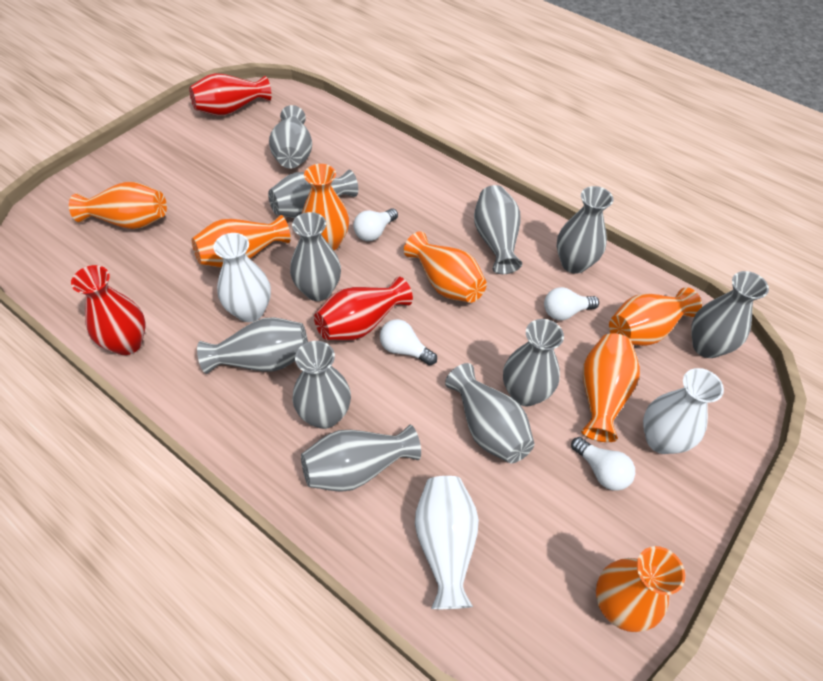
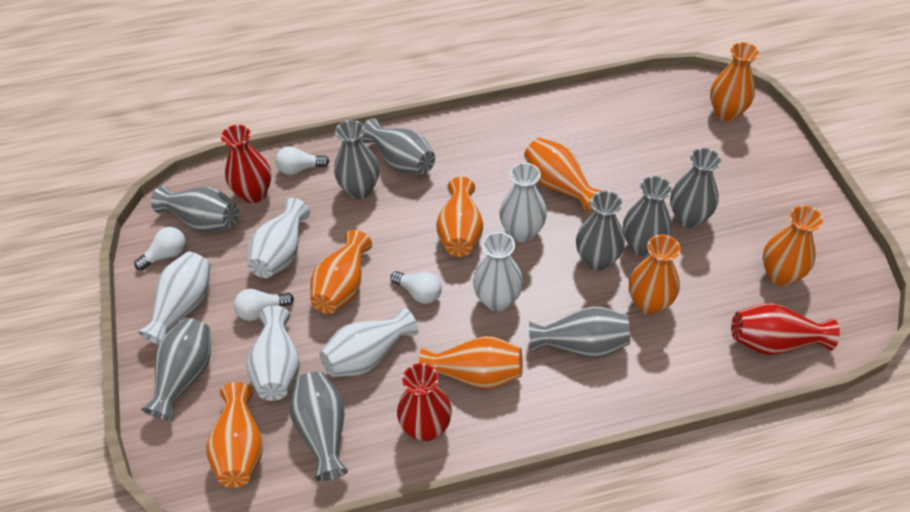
grey vase: 11 -> 9
orange vase: 7 -> 8
white vase: 3 -> 6

